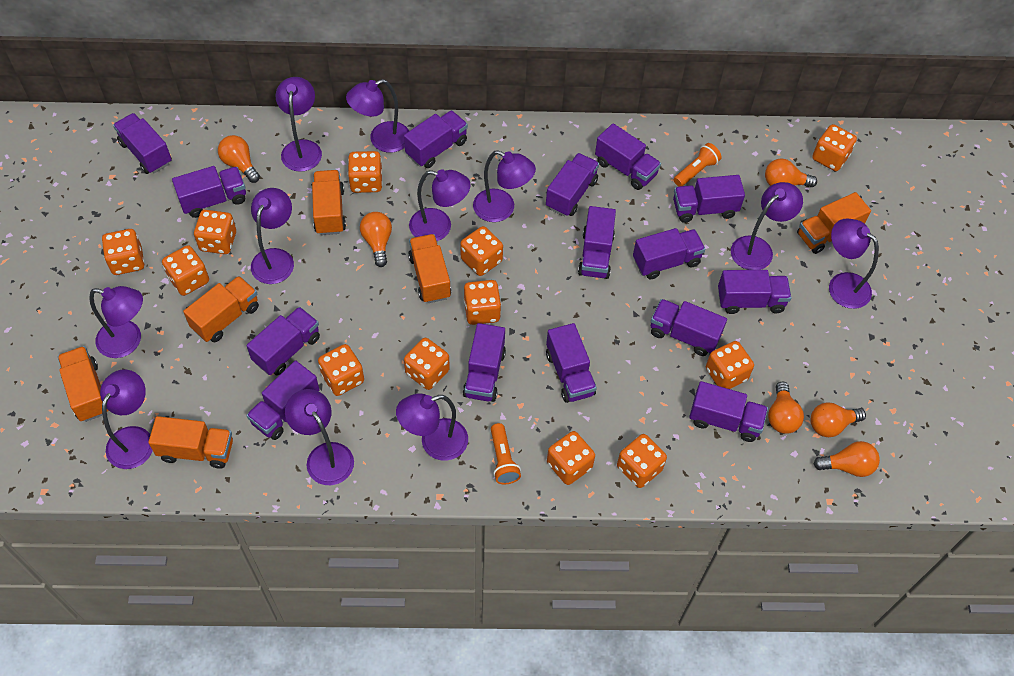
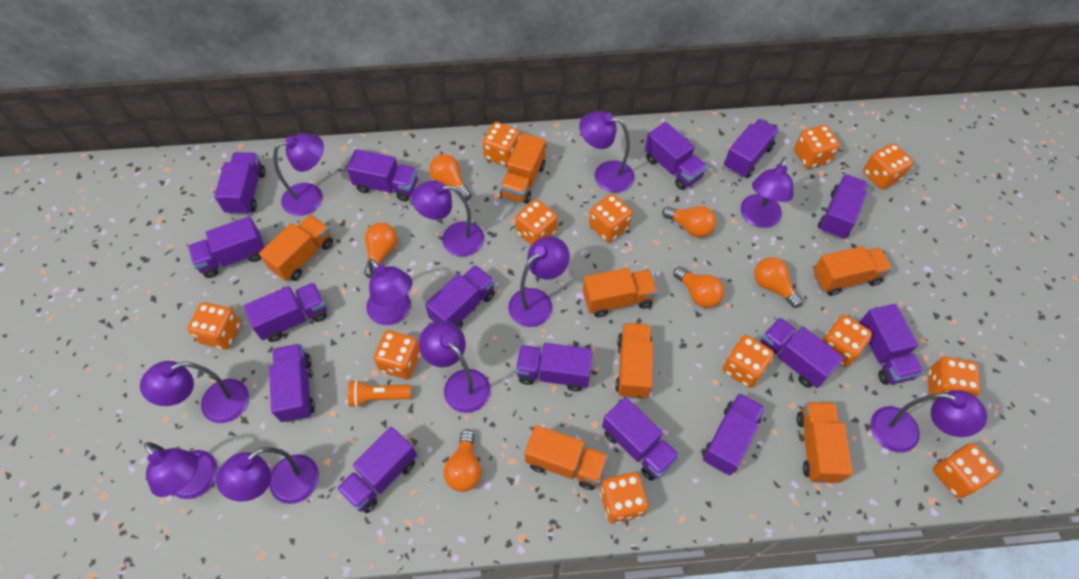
orange flashlight: 2 -> 1
orange truck: 6 -> 7

